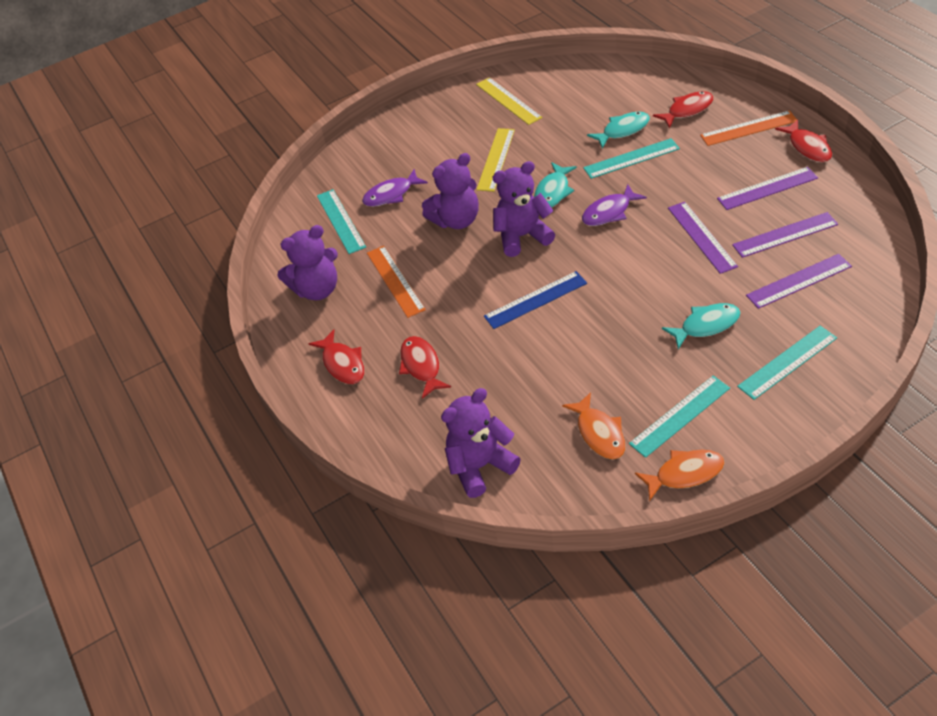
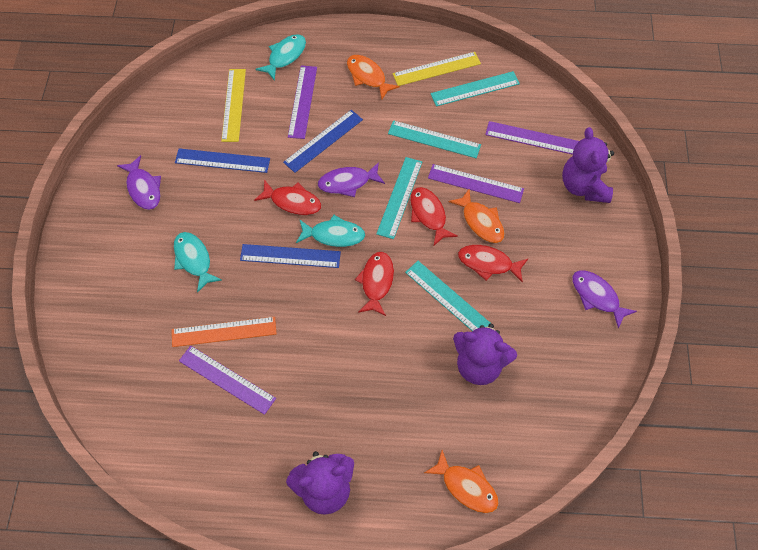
blue ruler: 1 -> 3
orange fish: 2 -> 3
orange ruler: 2 -> 1
purple fish: 2 -> 3
purple teddy bear: 4 -> 3

